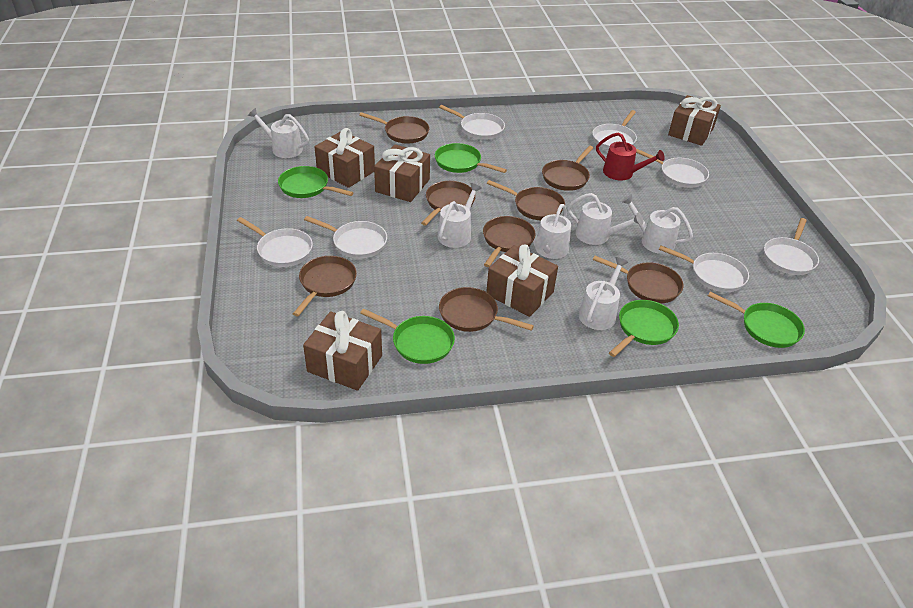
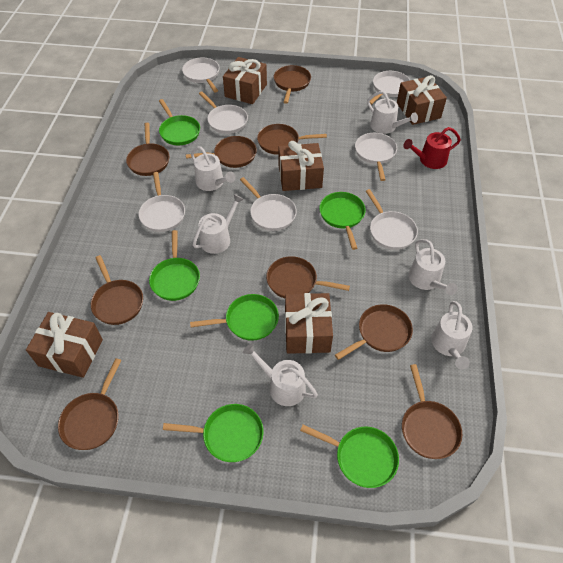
brown pan: 8 -> 9
green pan: 5 -> 6

